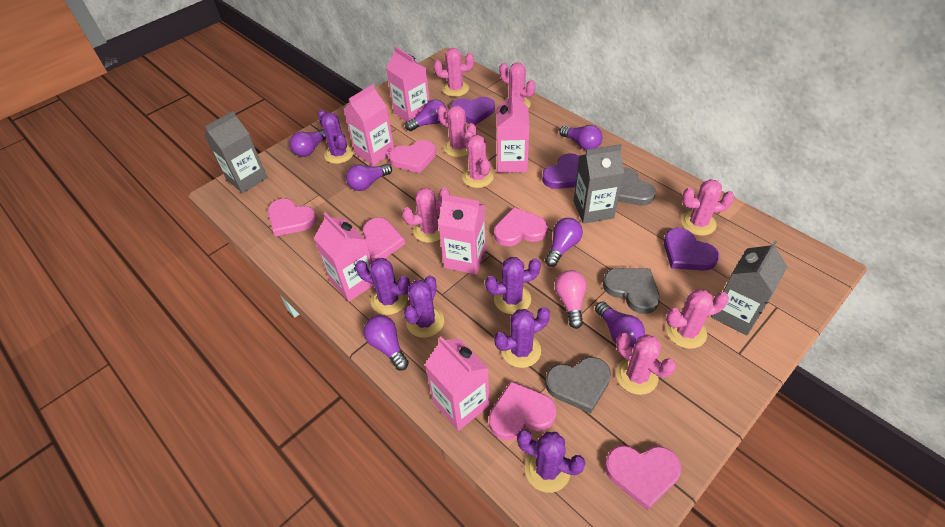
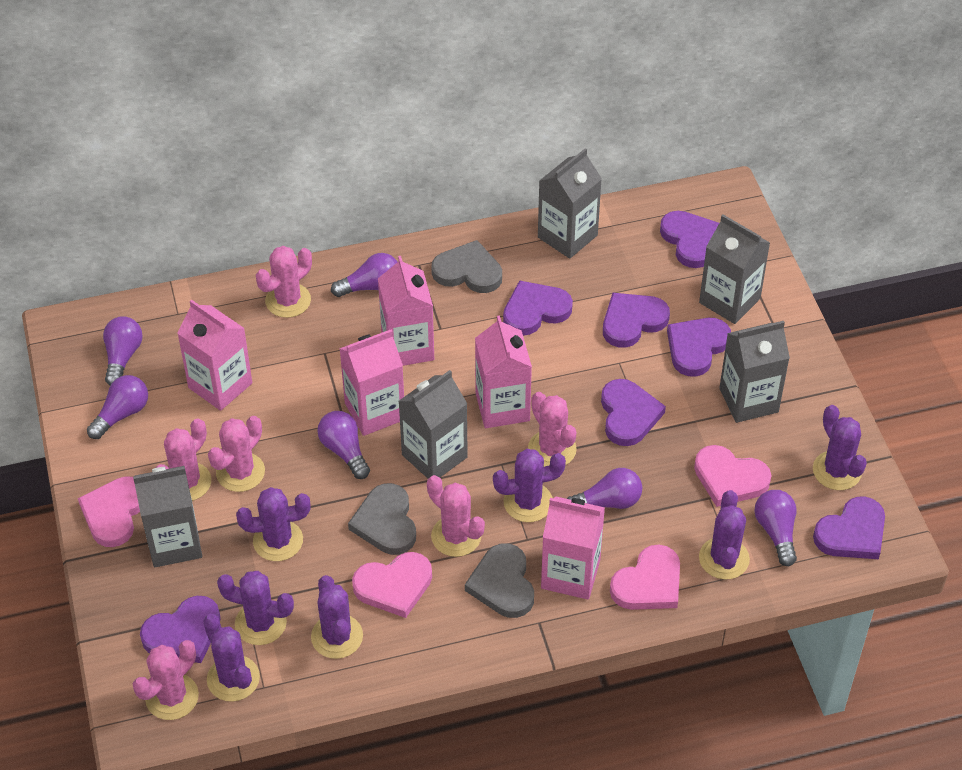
grey carton: 3 -> 5
pink cactus: 8 -> 6
pink carton: 6 -> 5
pink heart: 6 -> 4
pink light bulb: 1 -> 0
purple cactus: 6 -> 7
purple heart: 3 -> 7
purple light bulb: 7 -> 6

